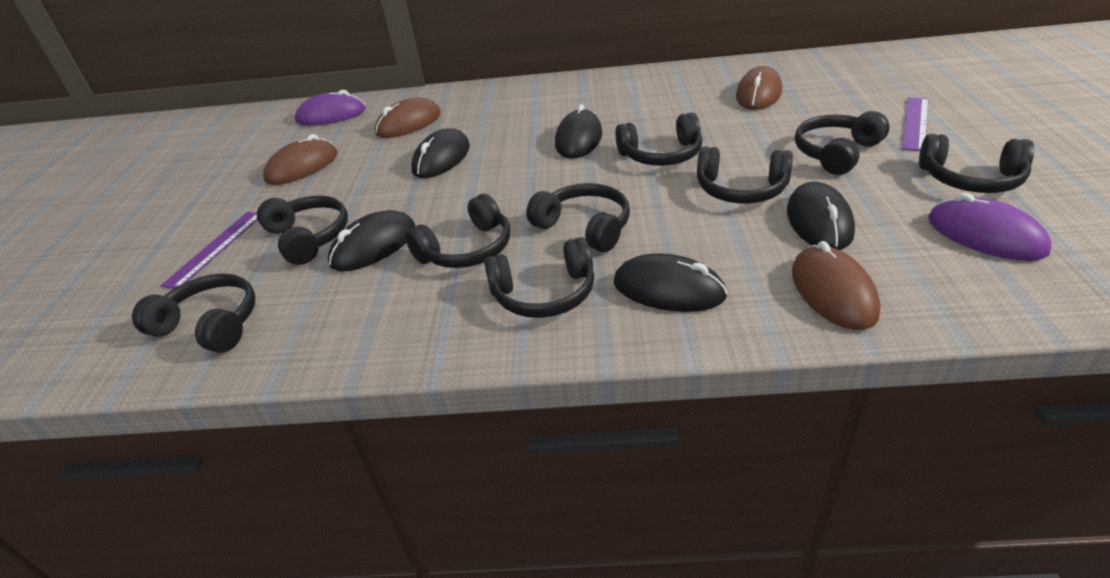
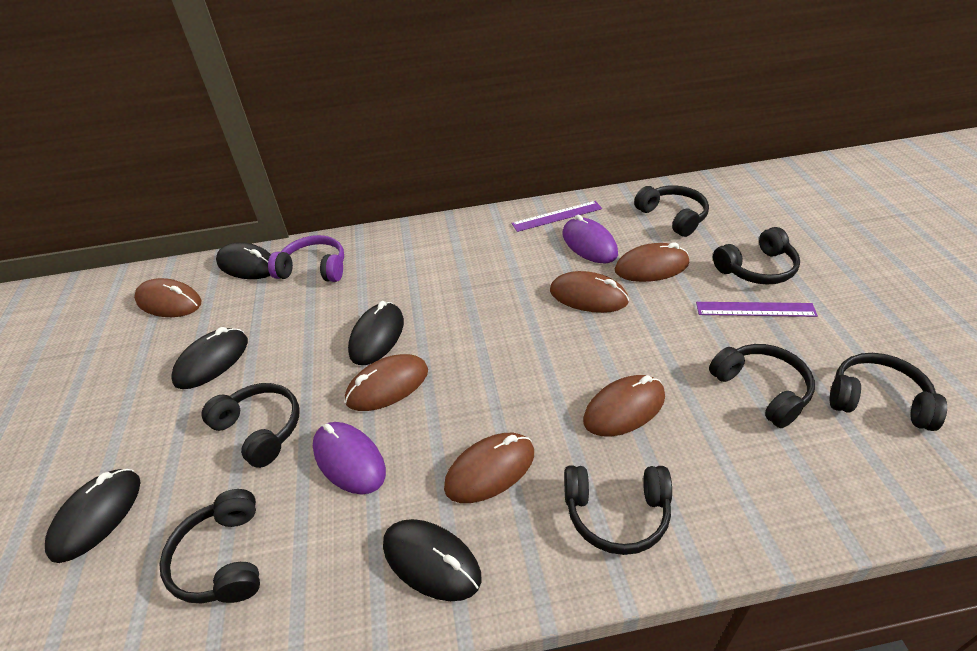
black headphones: 9 -> 7
brown mouse: 4 -> 6
purple headphones: 0 -> 1

